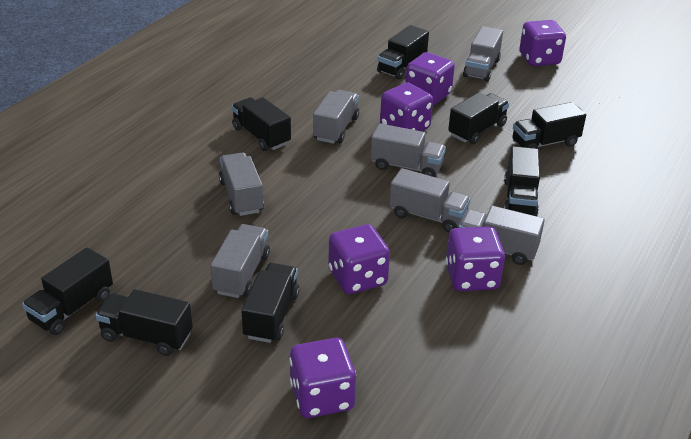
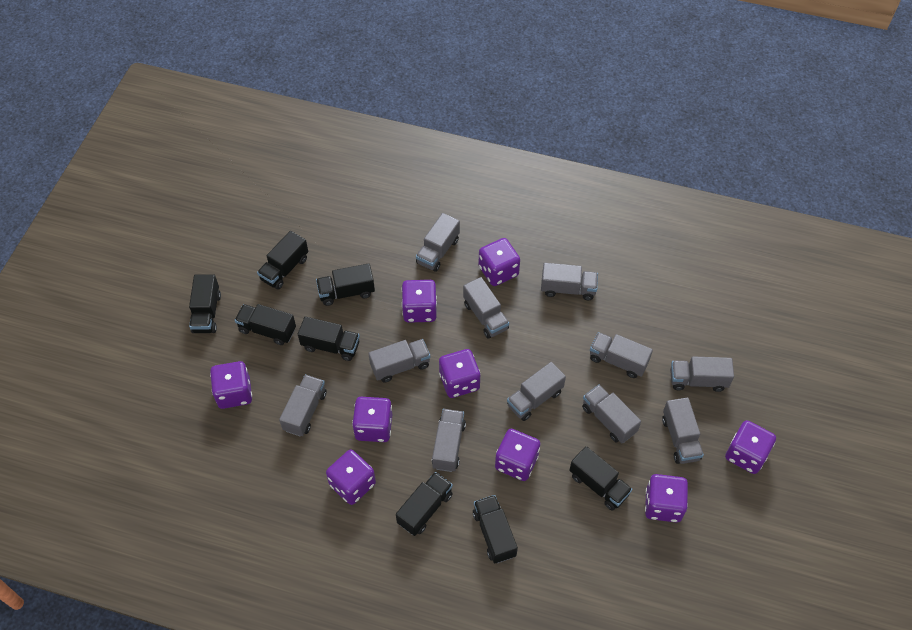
grey truck: 7 -> 11
purple dice: 6 -> 9

